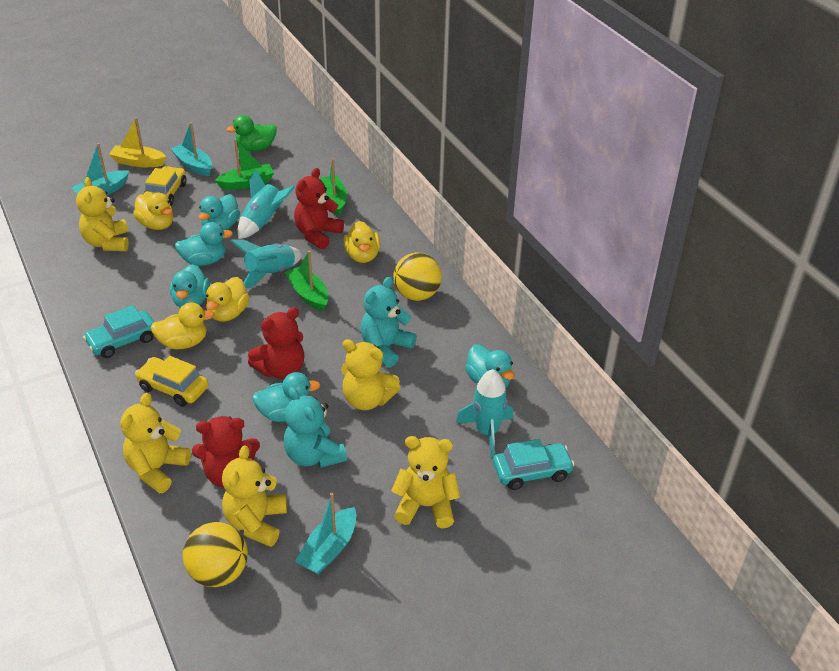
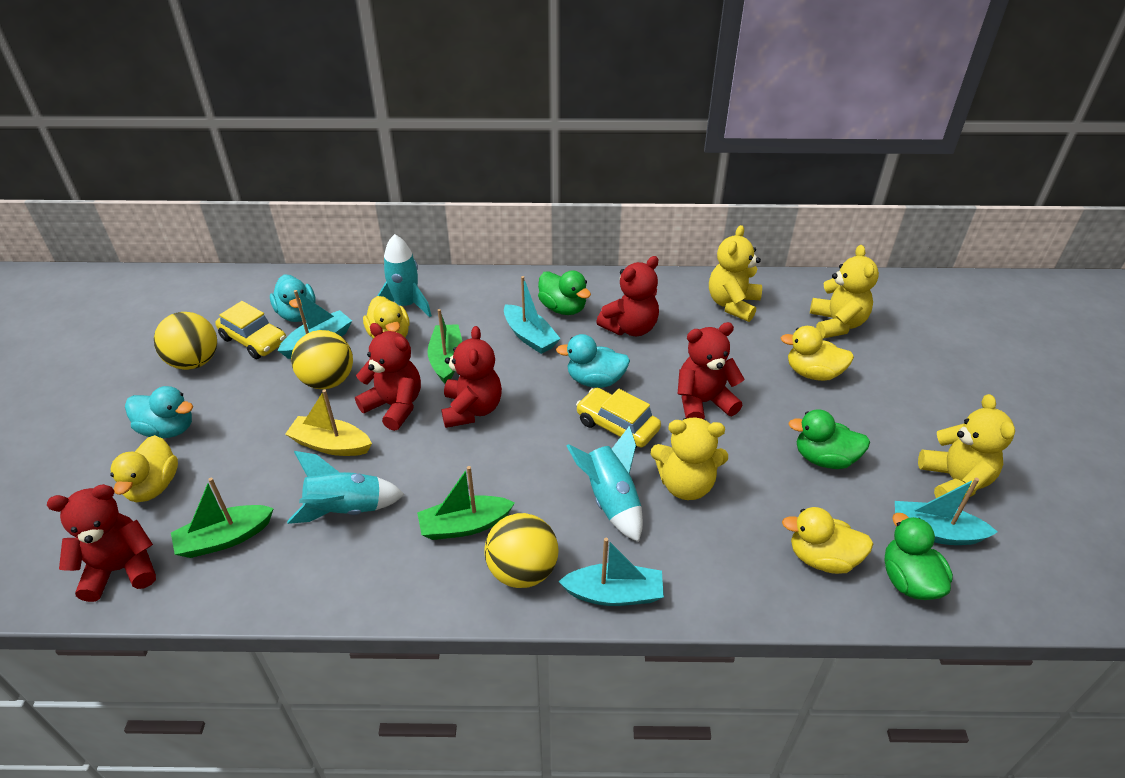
green duck: 1 -> 3
red teddy bear: 3 -> 5
turquoise boat: 3 -> 4
turquoise car: 2 -> 0
turquoise duck: 5 -> 3
turquoise teddy bear: 2 -> 0
yellow ball: 2 -> 3
yellow teddy bear: 5 -> 4

